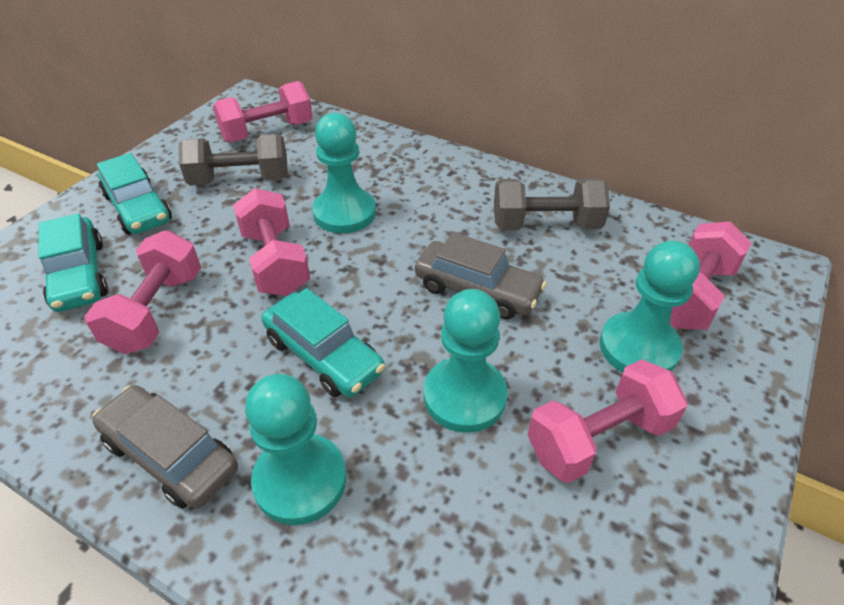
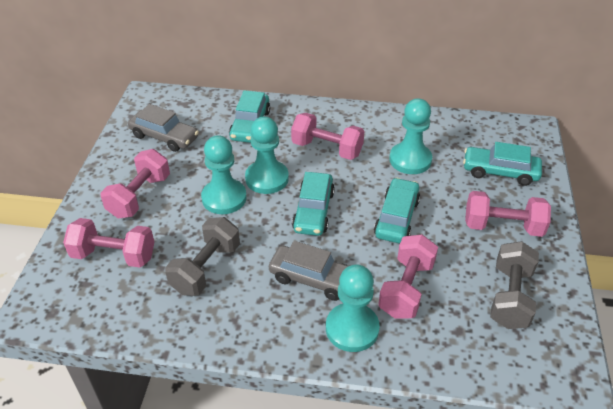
turquoise car: 3 -> 4

